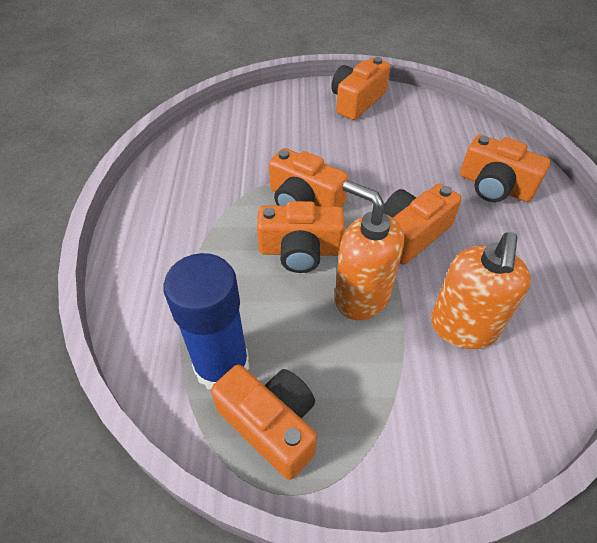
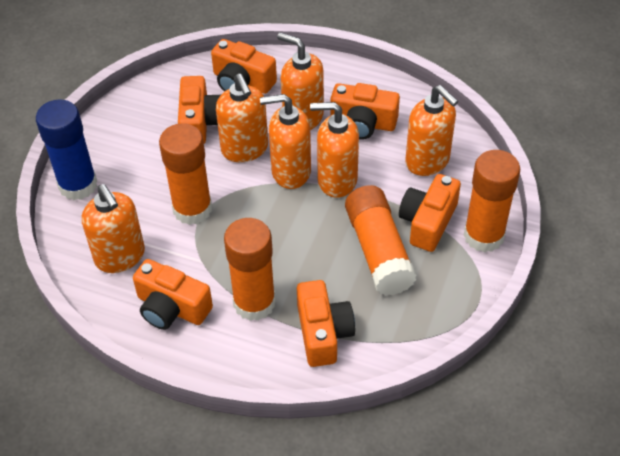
orange glue stick: 0 -> 4
orange soap dispenser: 2 -> 6

